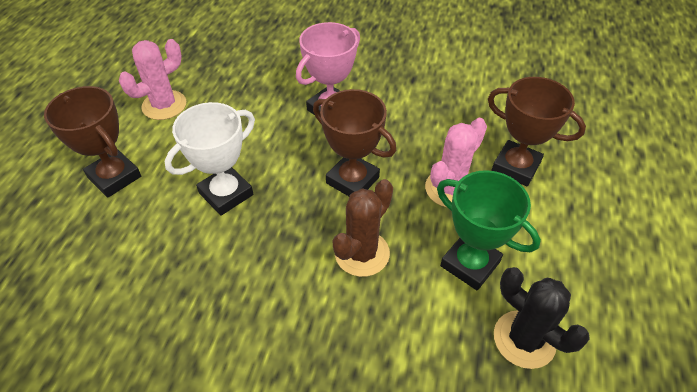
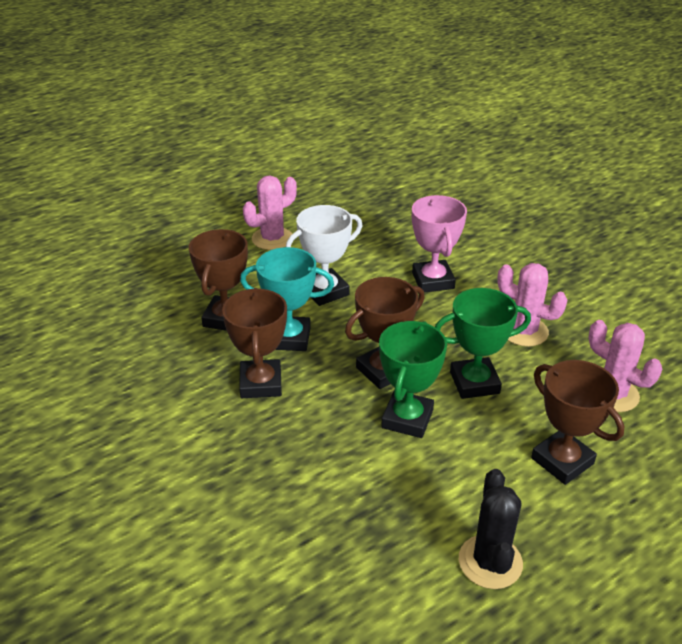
brown cactus: 1 -> 0
brown trophy: 3 -> 4
green trophy: 1 -> 2
pink cactus: 2 -> 3
turquoise trophy: 0 -> 1

